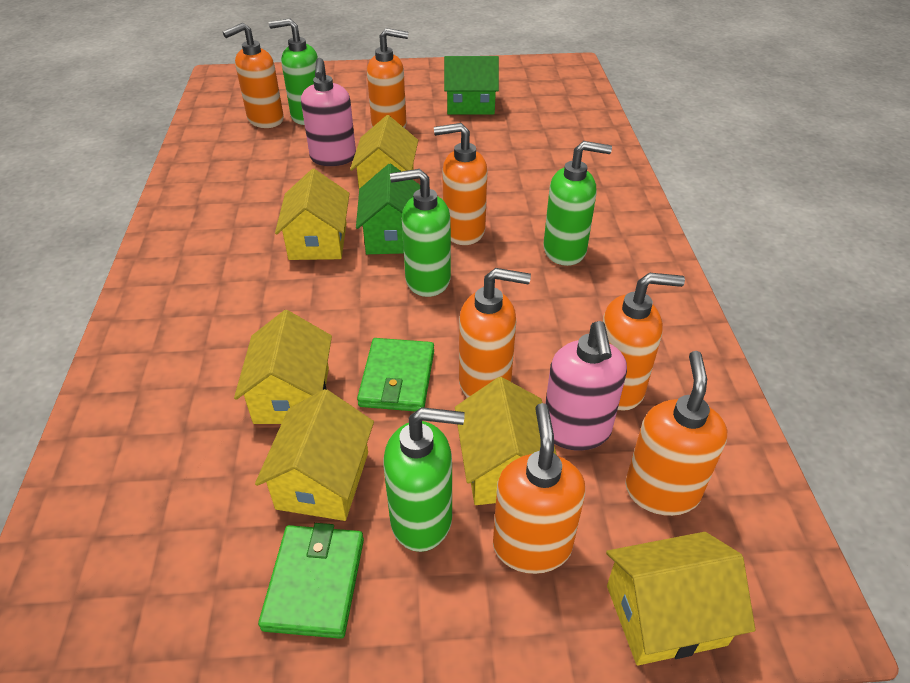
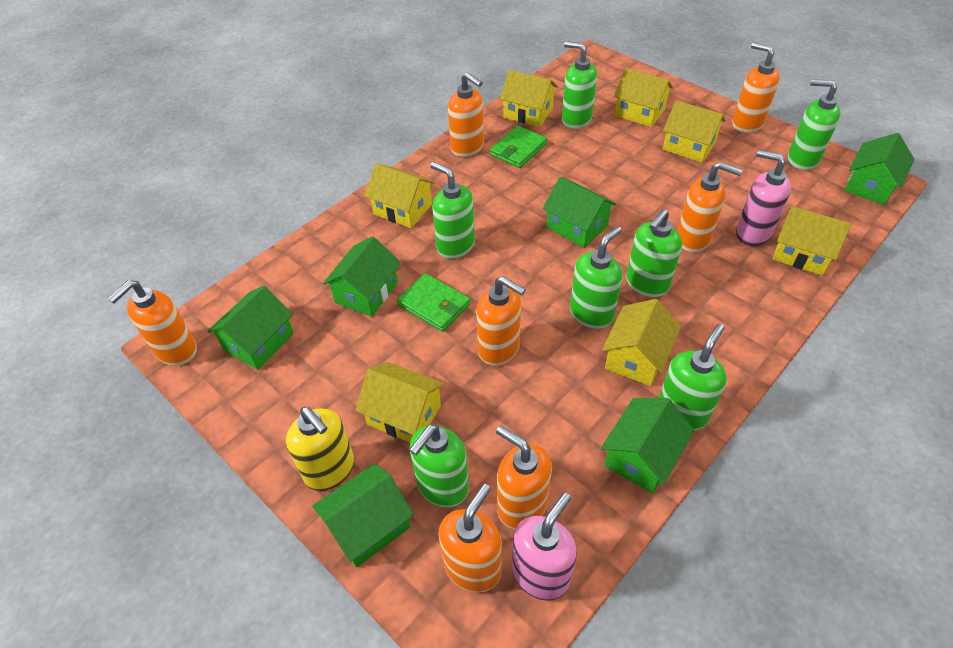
green house: 2 -> 6
green soap dispenser: 4 -> 7
yellow house: 6 -> 7
yellow soap dispenser: 0 -> 1

